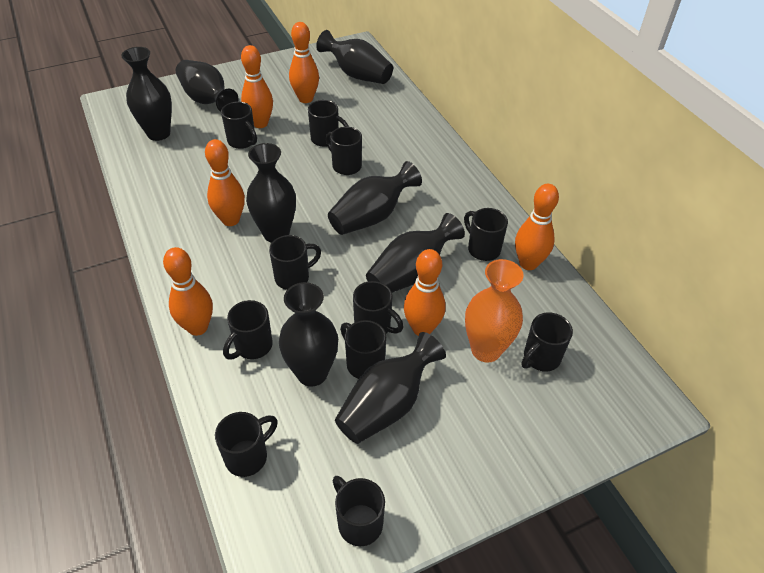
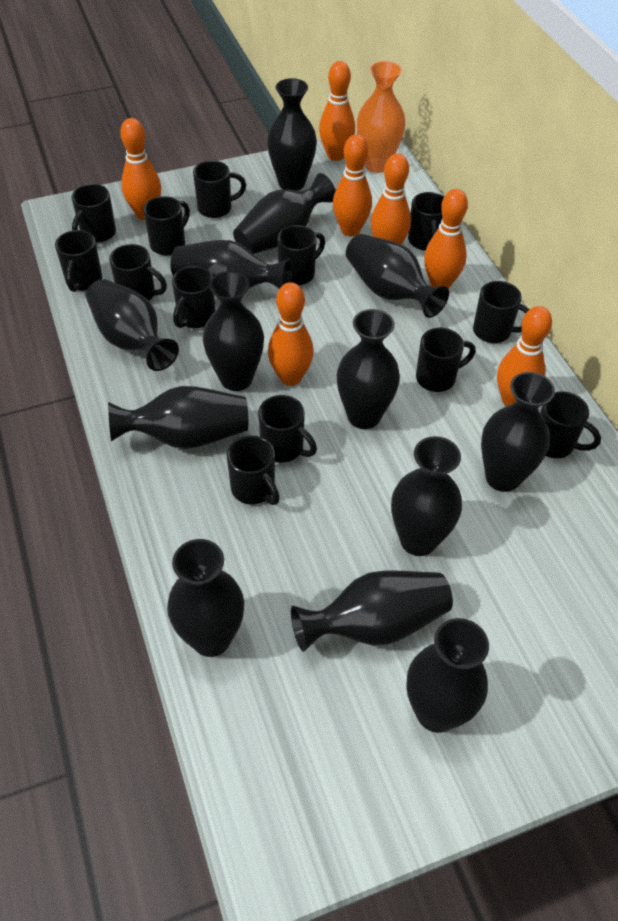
black mug: 11 -> 13
black vase: 8 -> 13
orange bowling pin: 6 -> 7

